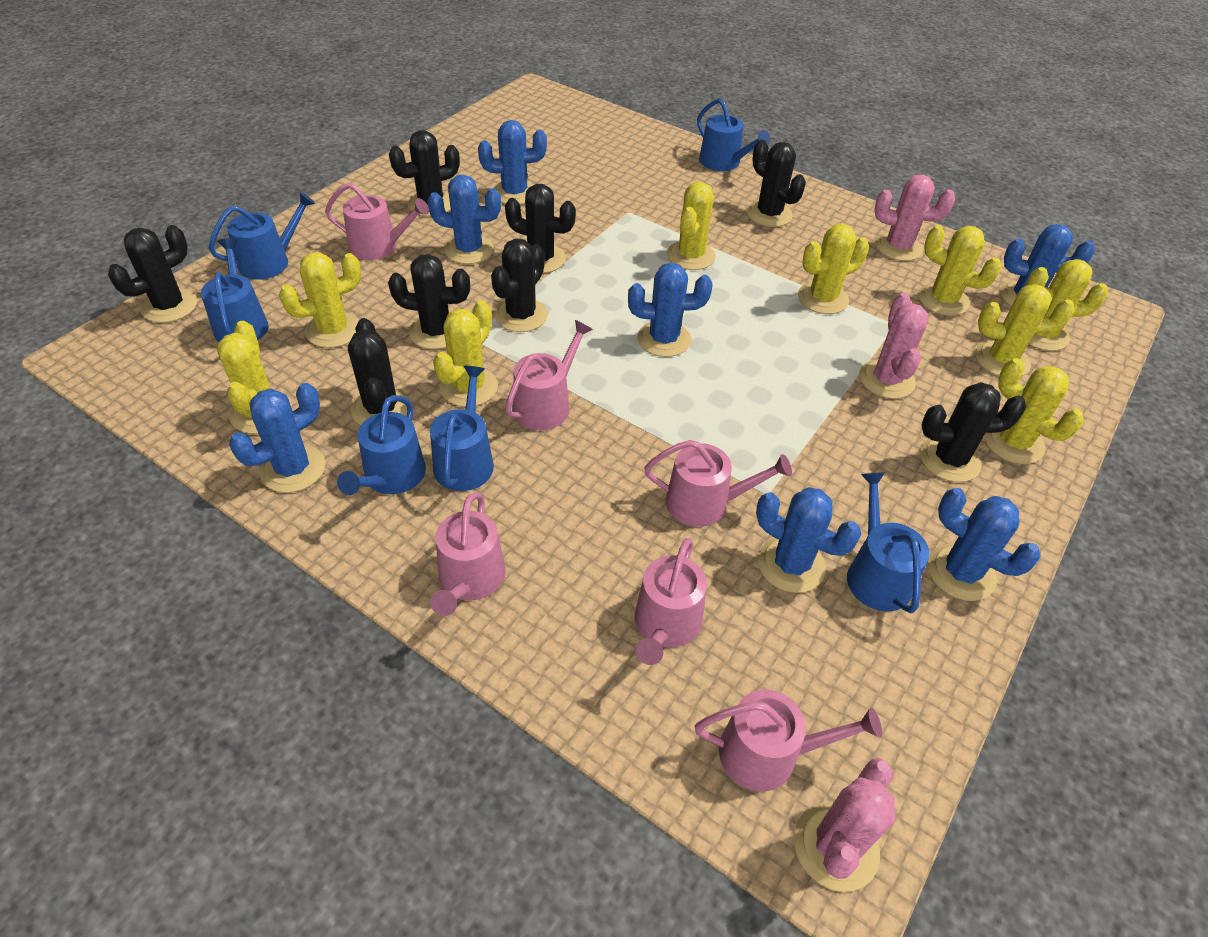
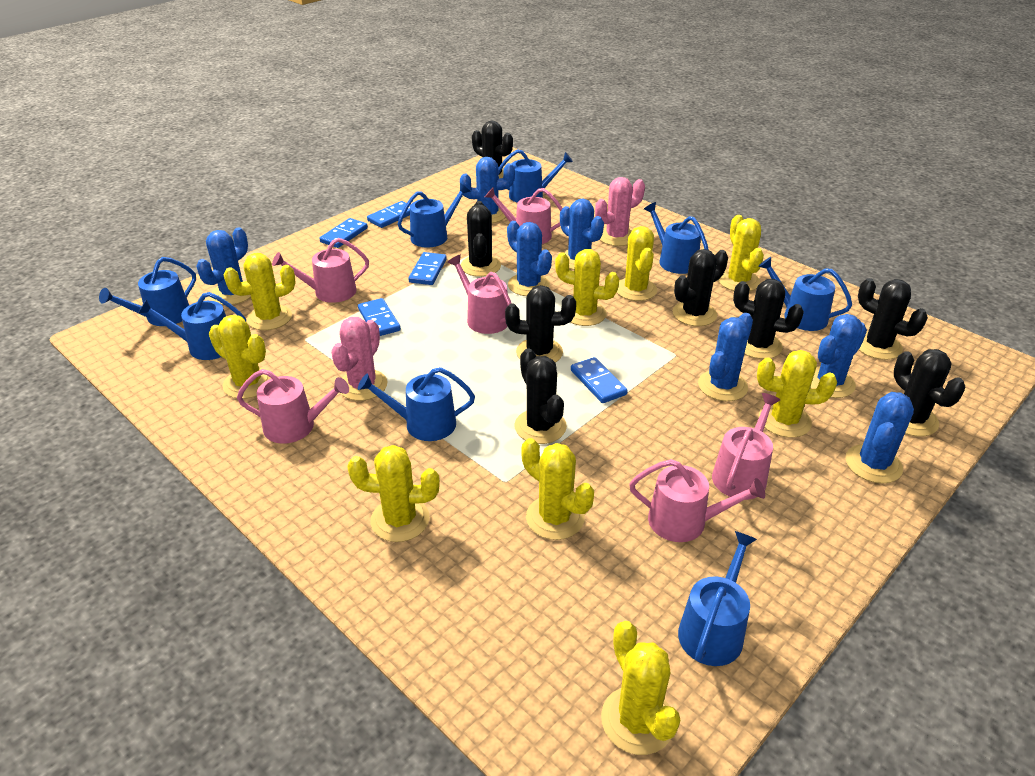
blue domino: 0 -> 5
blue watering can: 6 -> 8
pink cactus: 3 -> 2

